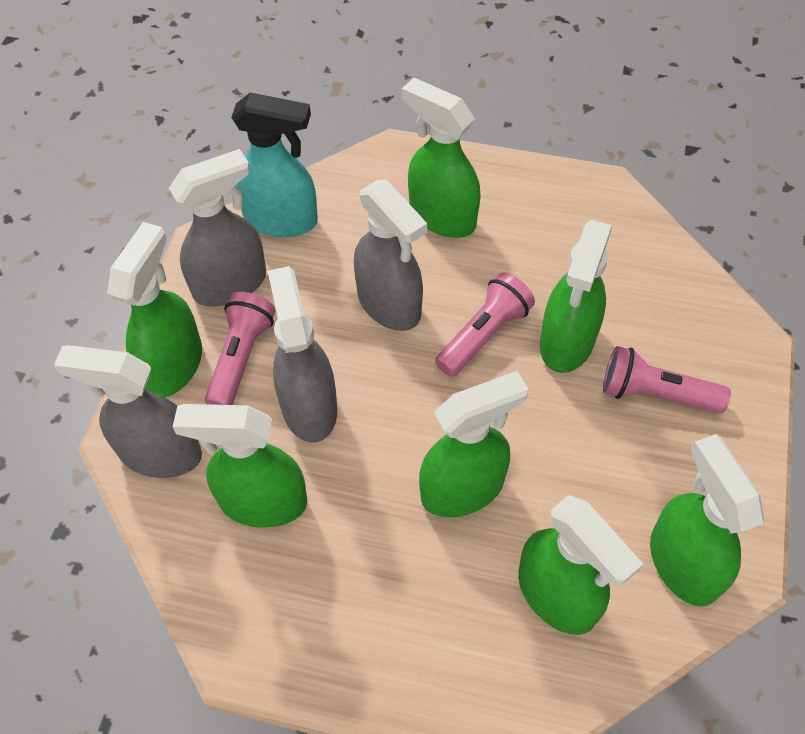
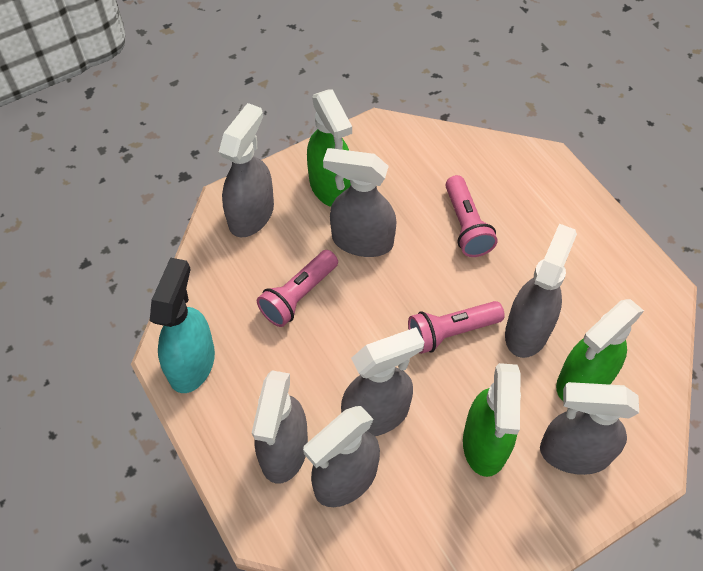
green spray bottle: 7 -> 3
grey spray bottle: 4 -> 7

